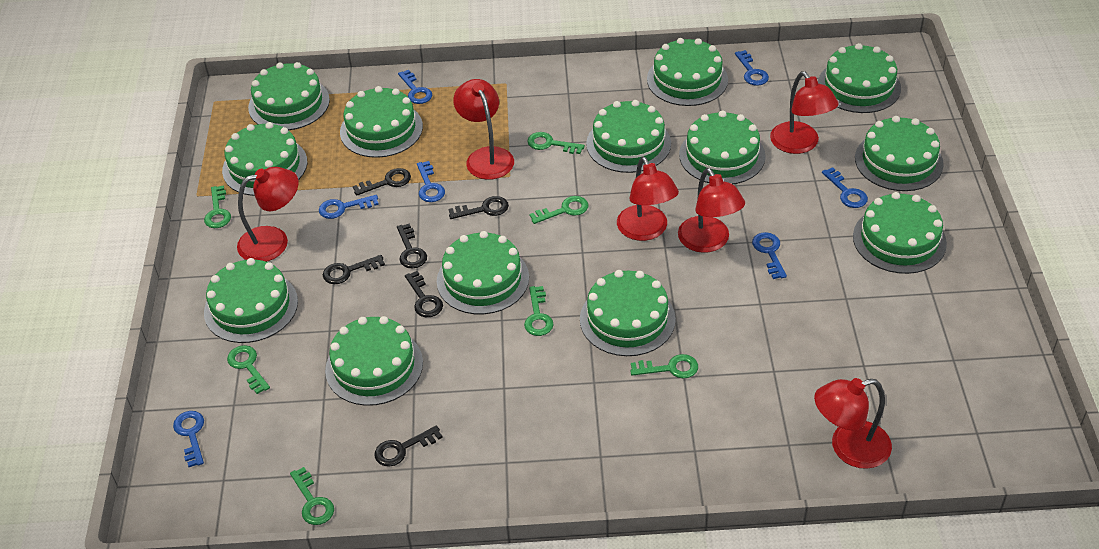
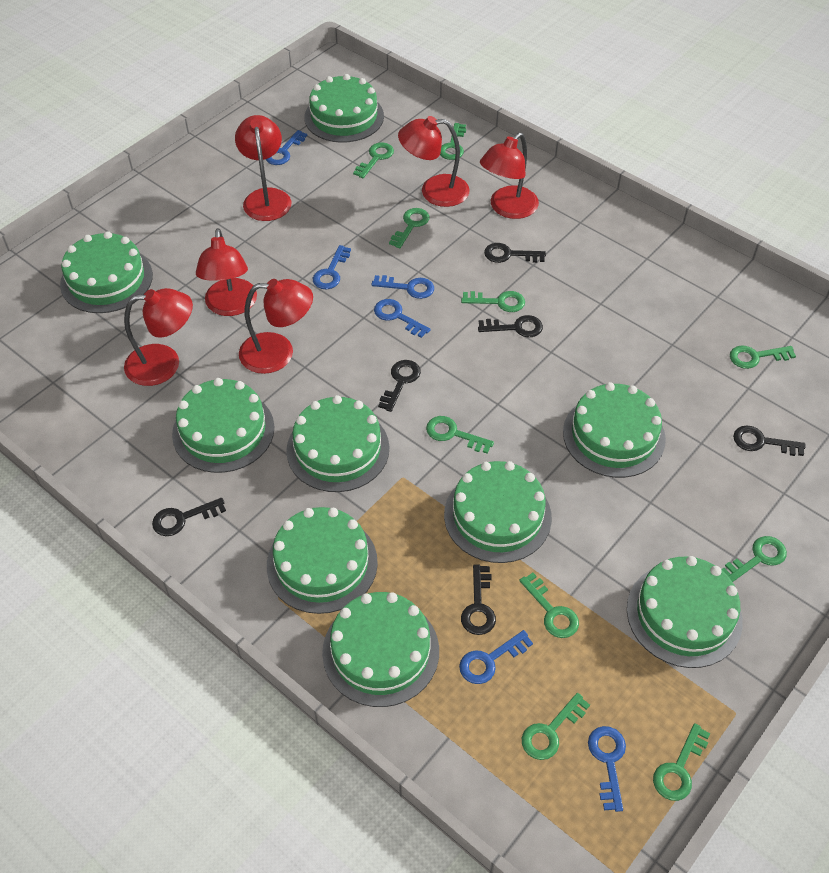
blue key: 7 -> 6
green cake: 13 -> 9
green key: 7 -> 10

